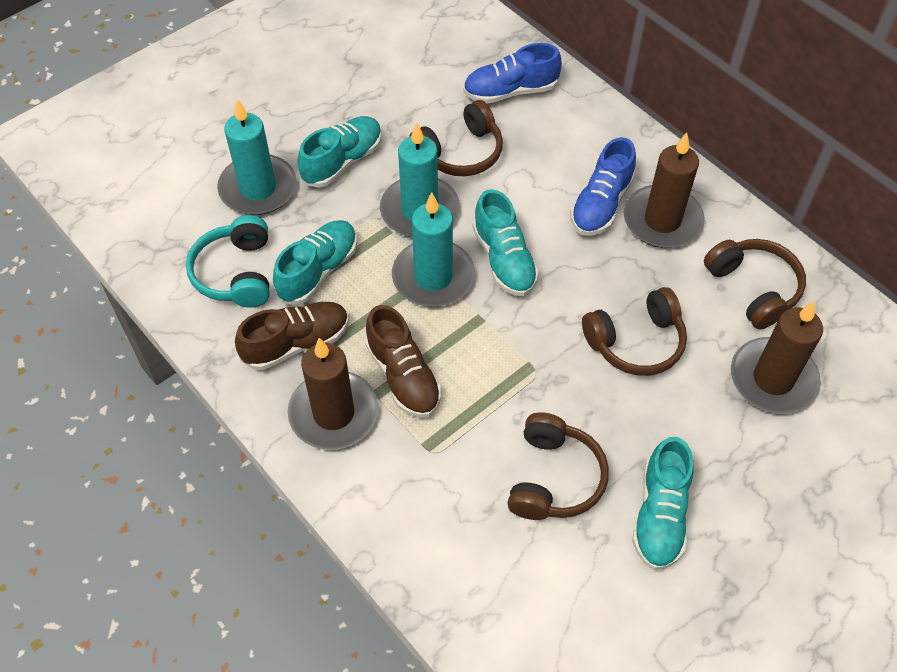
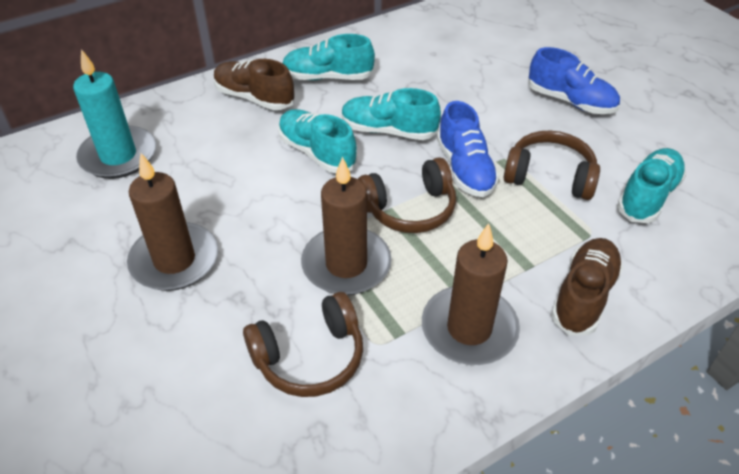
brown headphones: 4 -> 3
turquoise candle: 3 -> 1
turquoise headphones: 1 -> 0

